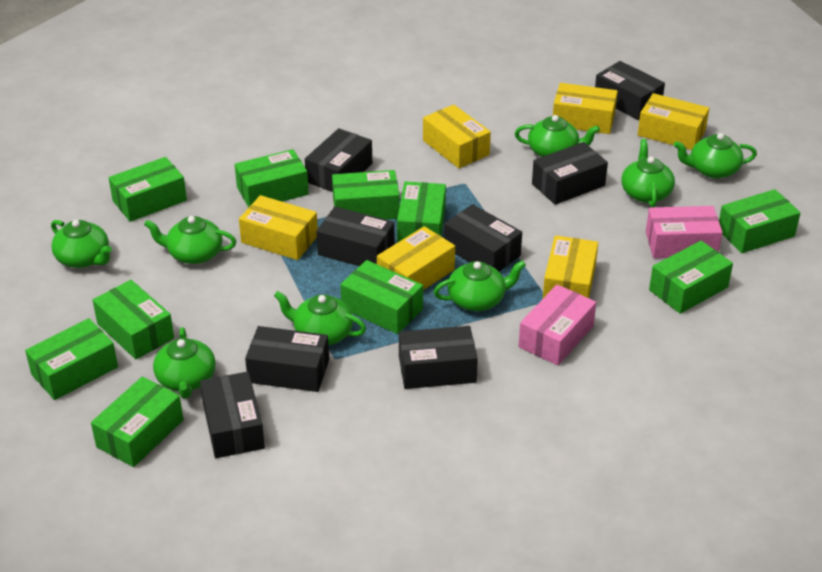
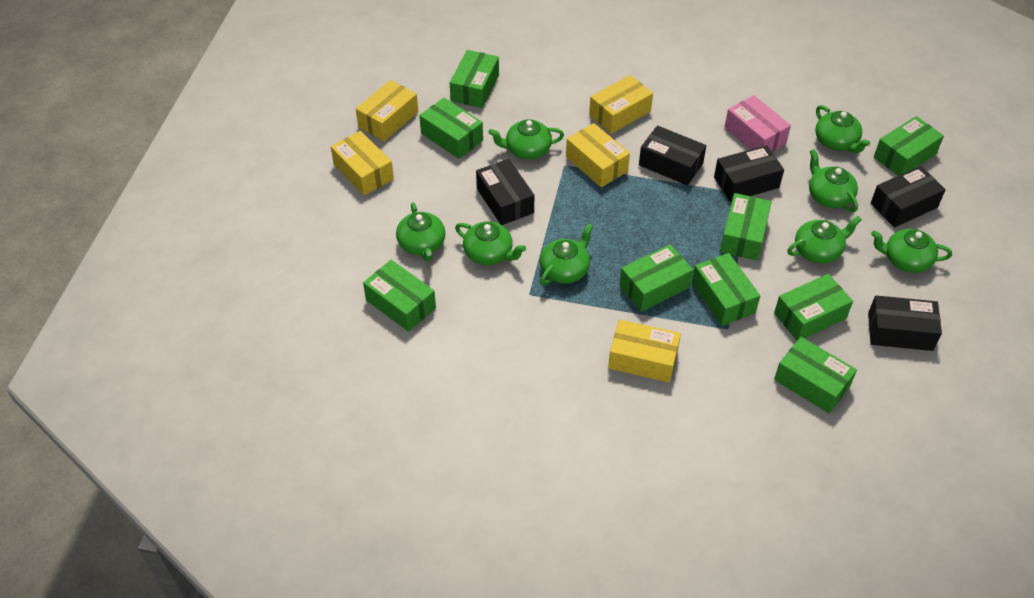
black box: 8 -> 5
green box: 10 -> 9
pink box: 2 -> 1
yellow box: 6 -> 5

